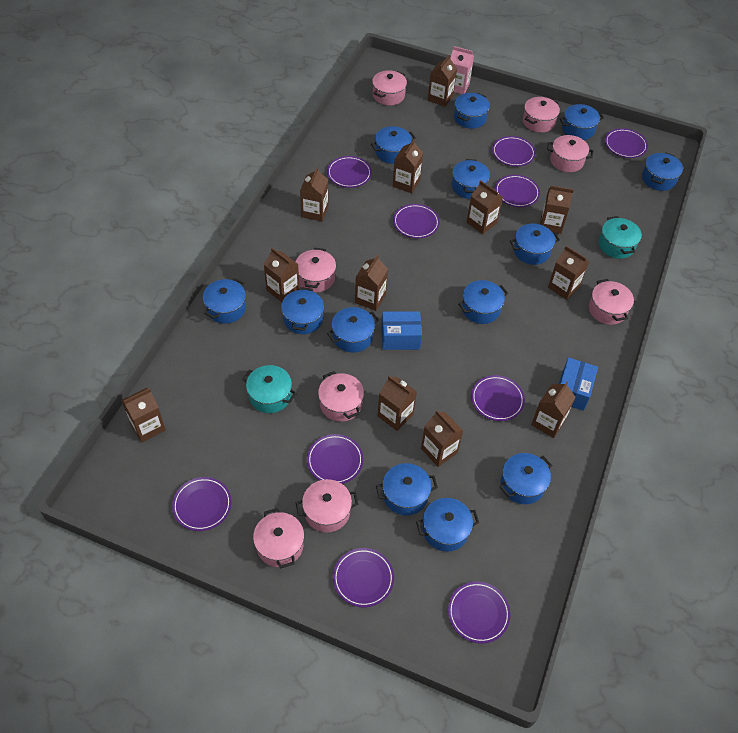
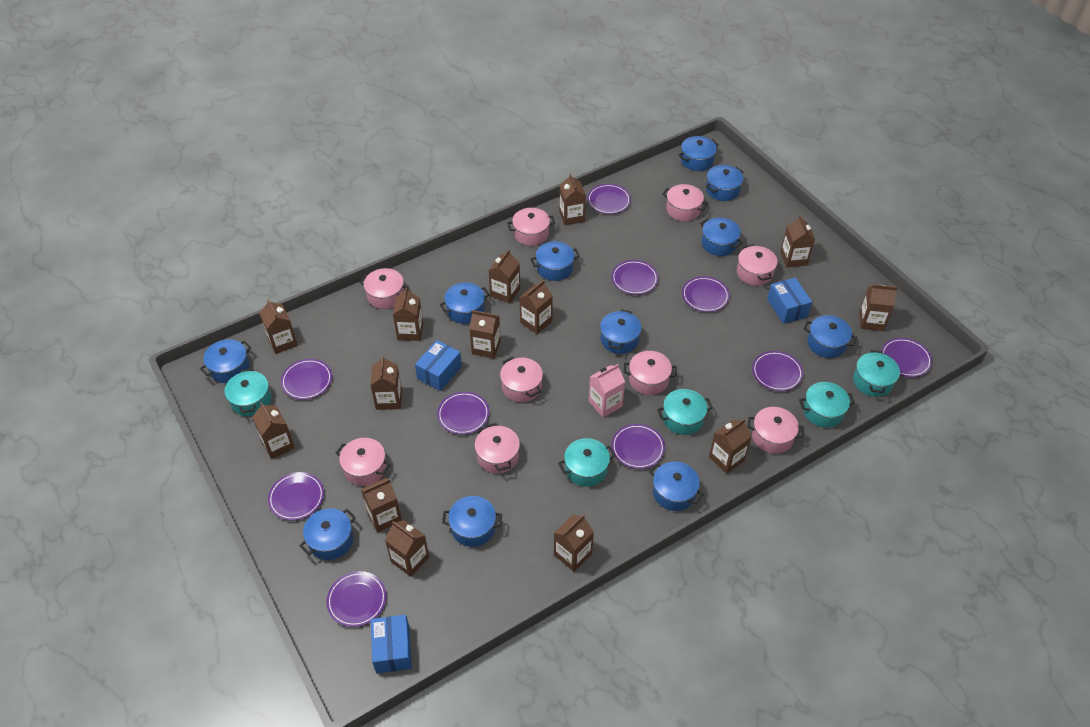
blue box: 2 -> 3
blue pot: 13 -> 11
brown carton: 12 -> 14
pink pot: 8 -> 9
turquoise pot: 2 -> 5

